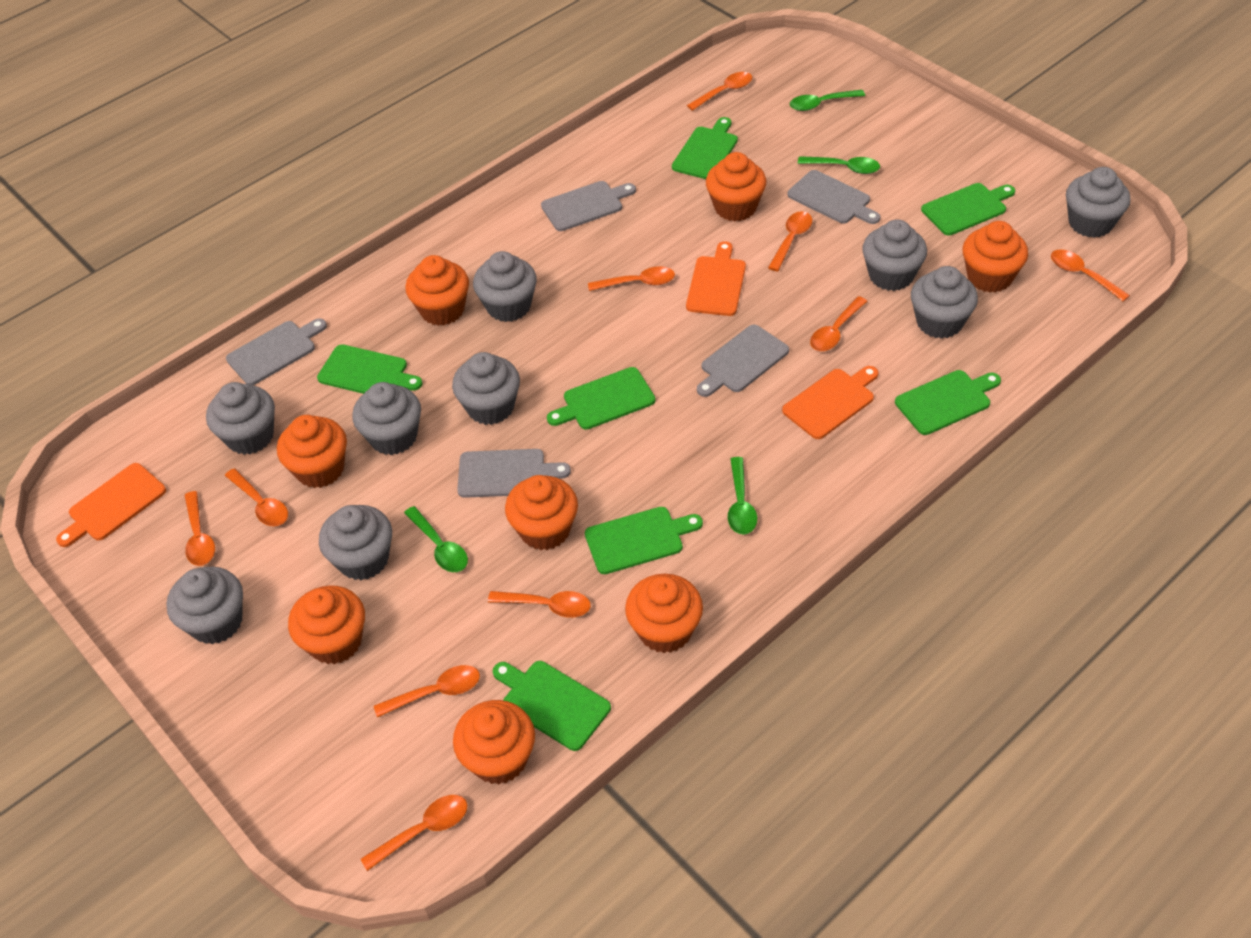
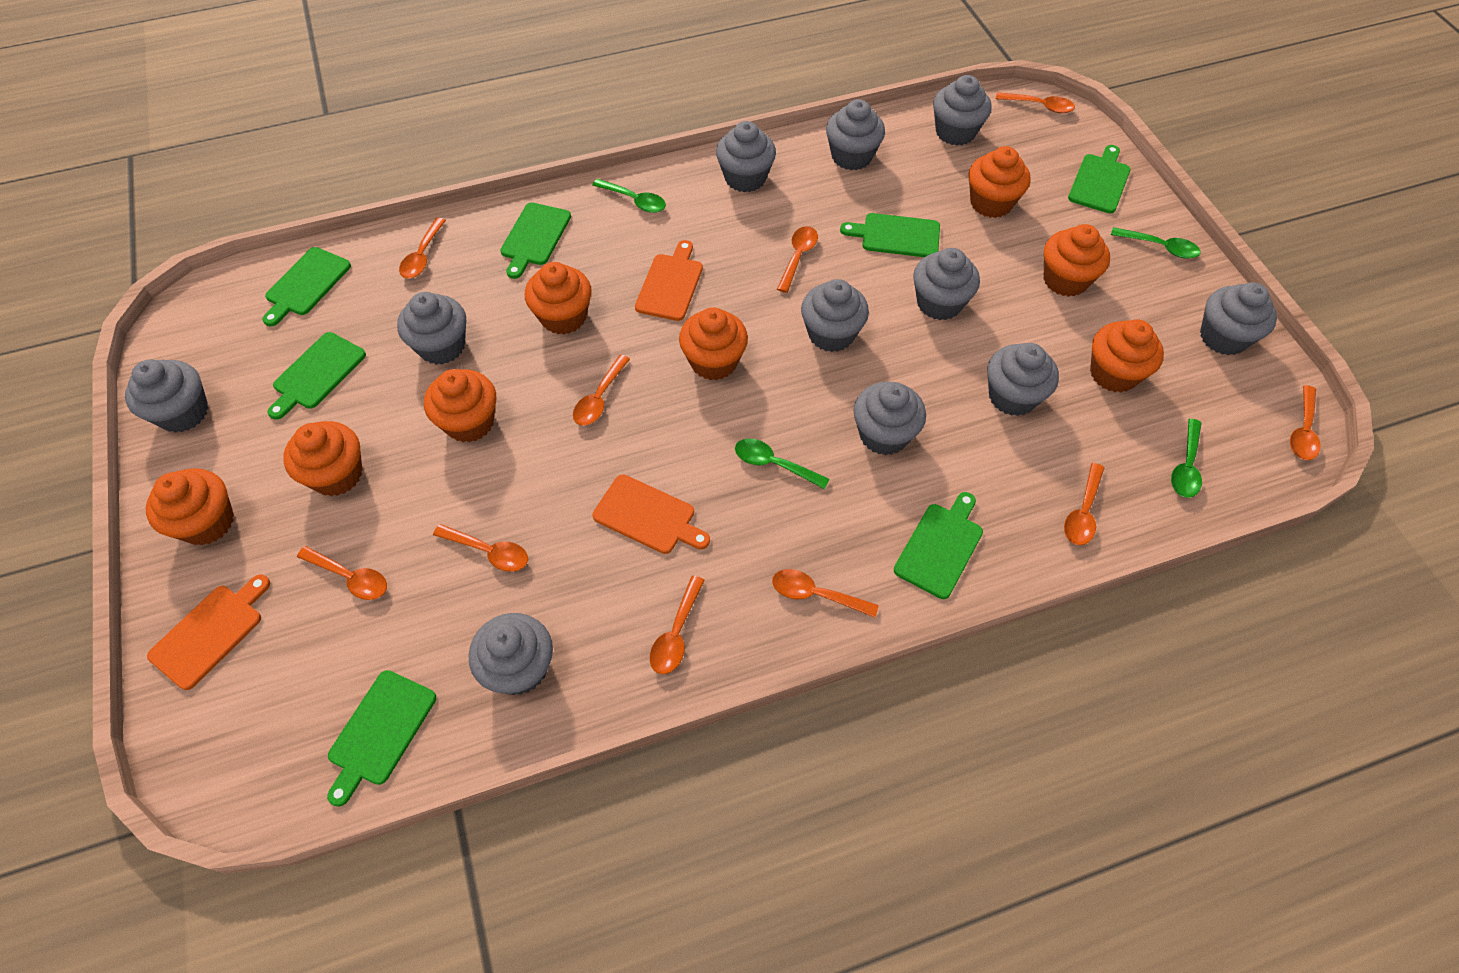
grey cupcake: 9 -> 11
grey cutting board: 5 -> 0

